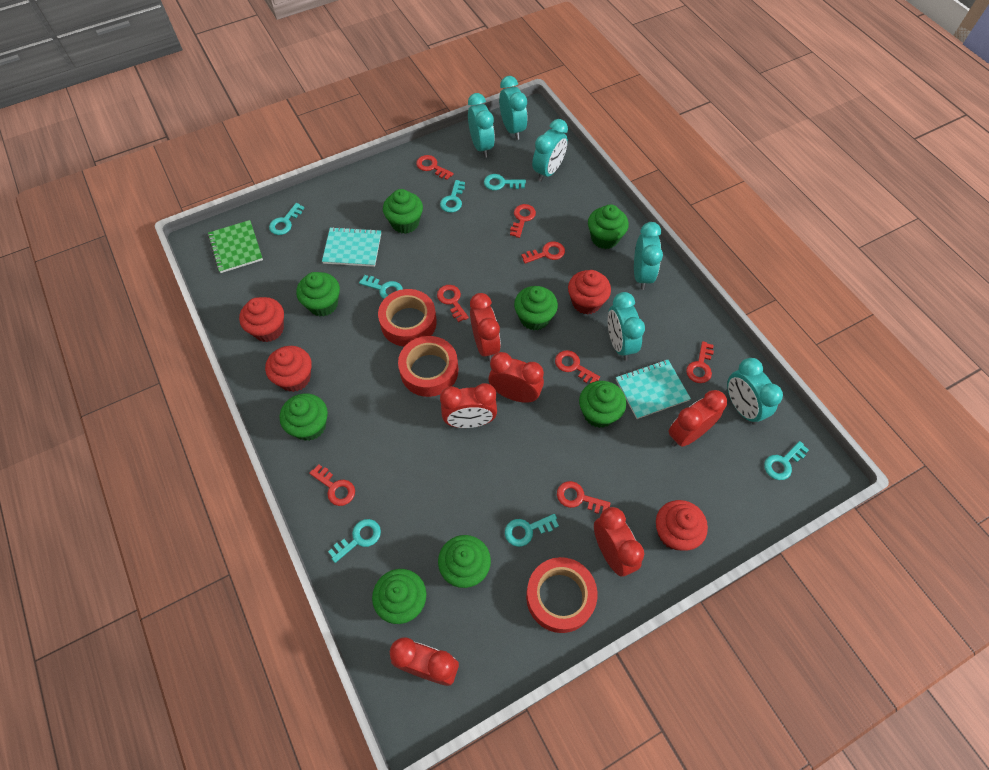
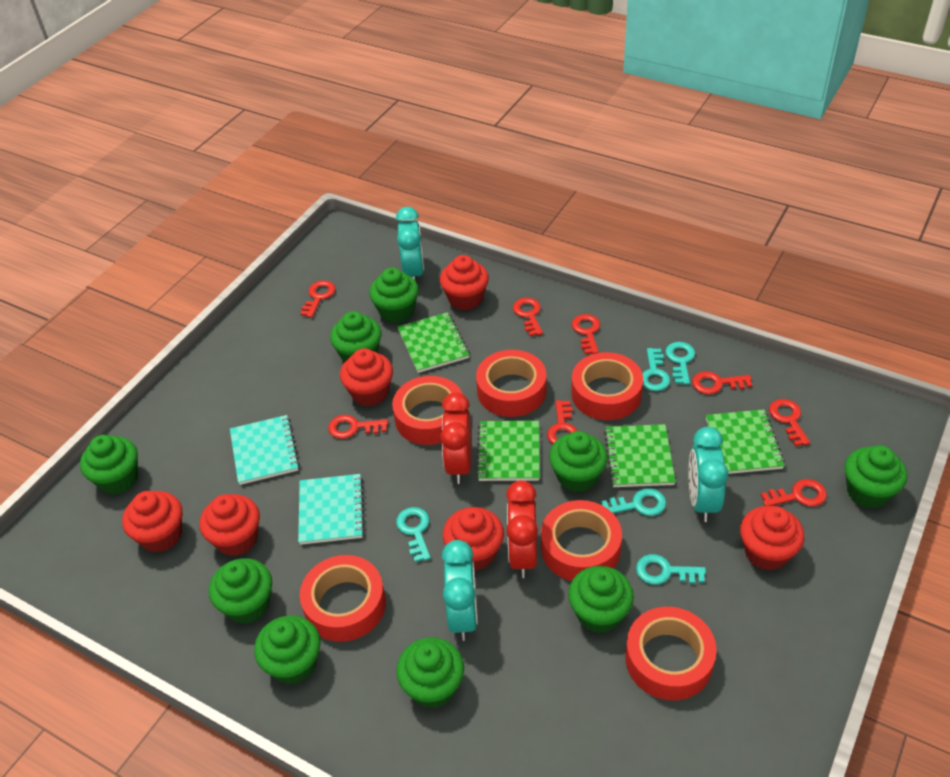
green cupcake: 8 -> 9
green notebook: 1 -> 4
red clock: 6 -> 2
red cupcake: 4 -> 6
red tape: 3 -> 6
turquoise clock: 6 -> 3
turquoise key: 7 -> 5

